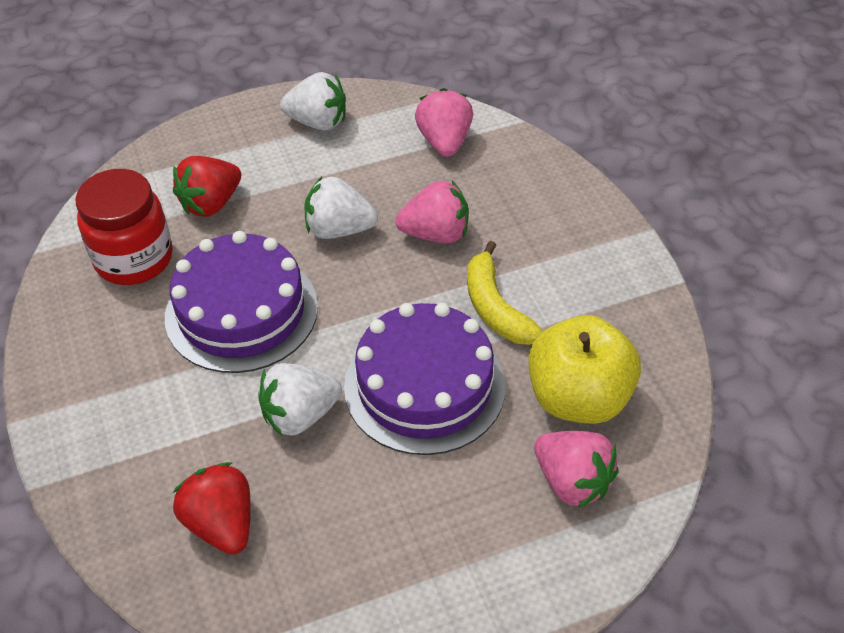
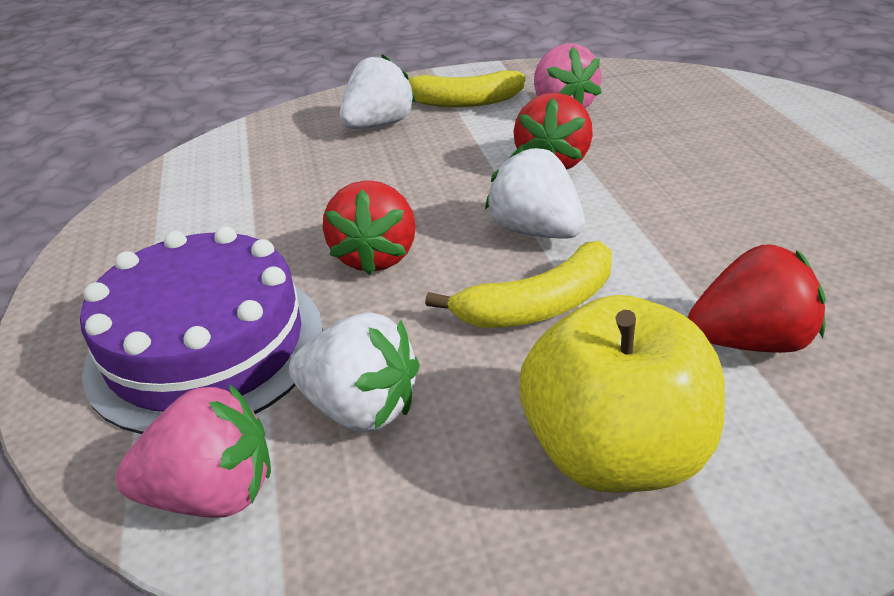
pink strawberry: 3 -> 2
purple cake: 2 -> 1
red jar: 1 -> 0
red strawberry: 2 -> 3
yellow banana: 1 -> 2

